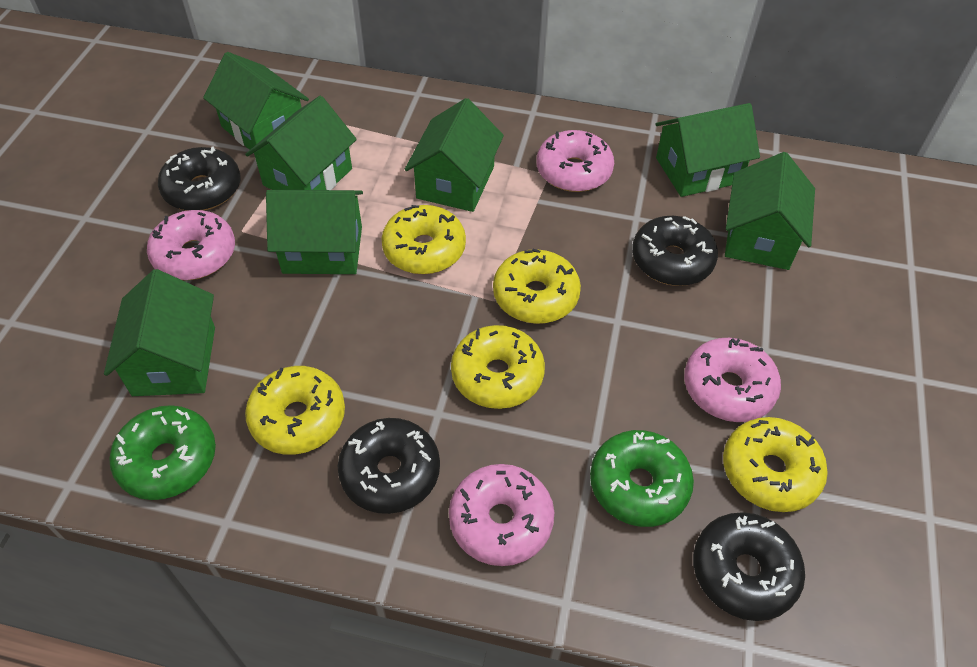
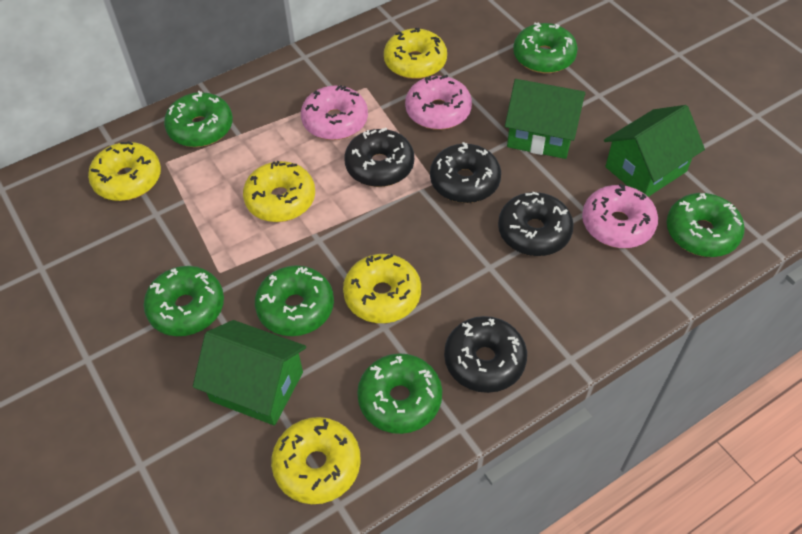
green donut: 2 -> 6
green house: 7 -> 3
pink donut: 4 -> 3

